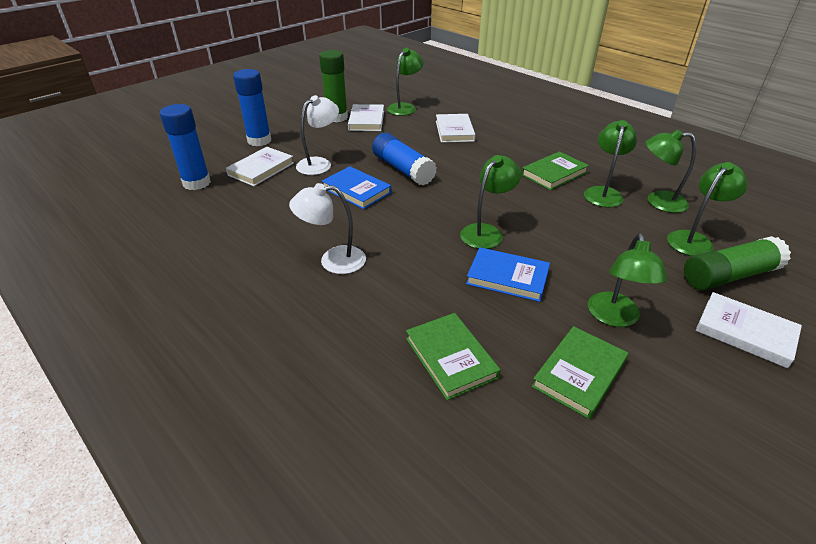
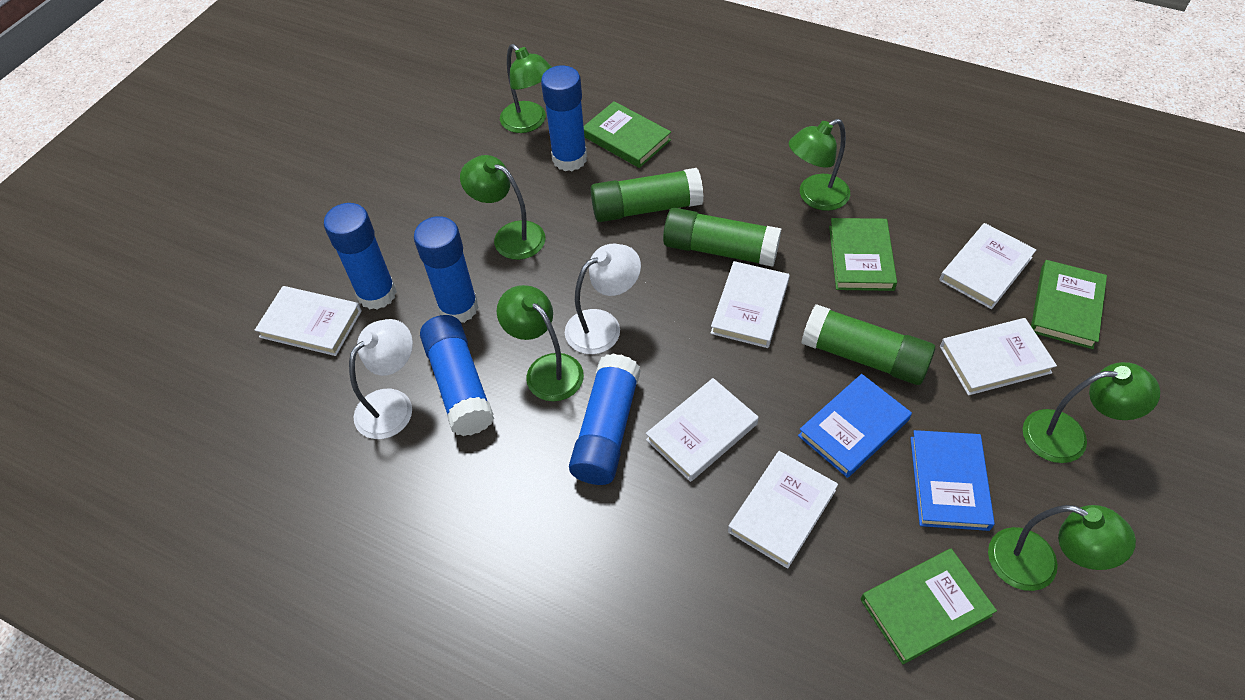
blue glue stick: 3 -> 5
green book: 3 -> 4
green glue stick: 2 -> 3
white book: 4 -> 6

